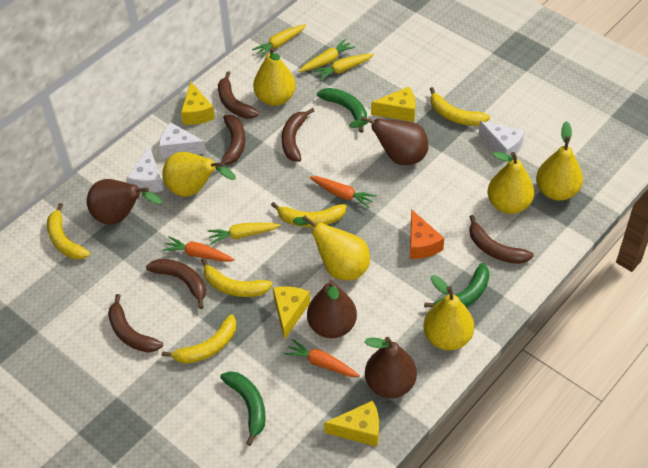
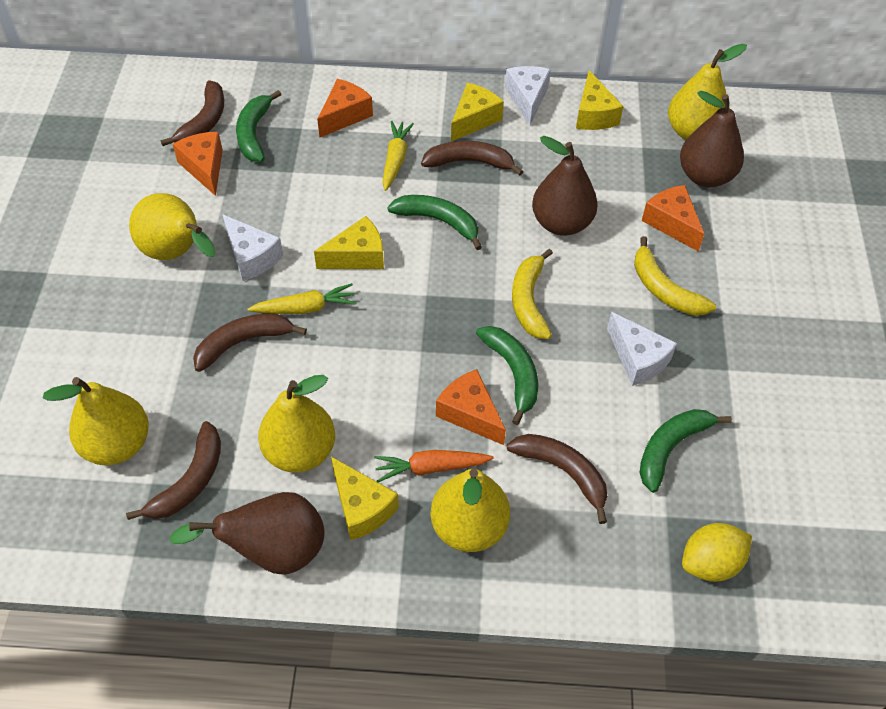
brown banana: 6 -> 5
brown pear: 4 -> 3
green banana: 3 -> 4
orange carrot: 3 -> 1
orange cheese: 1 -> 4
yellow banana: 5 -> 2
yellow carrot: 4 -> 2
yellow lemon: 0 -> 1
yellow pear: 6 -> 5

